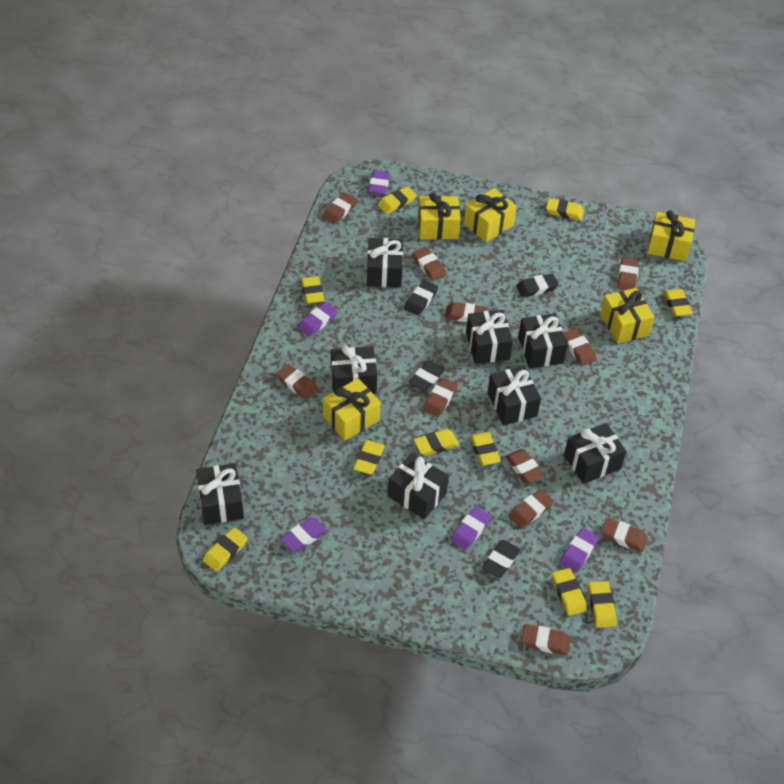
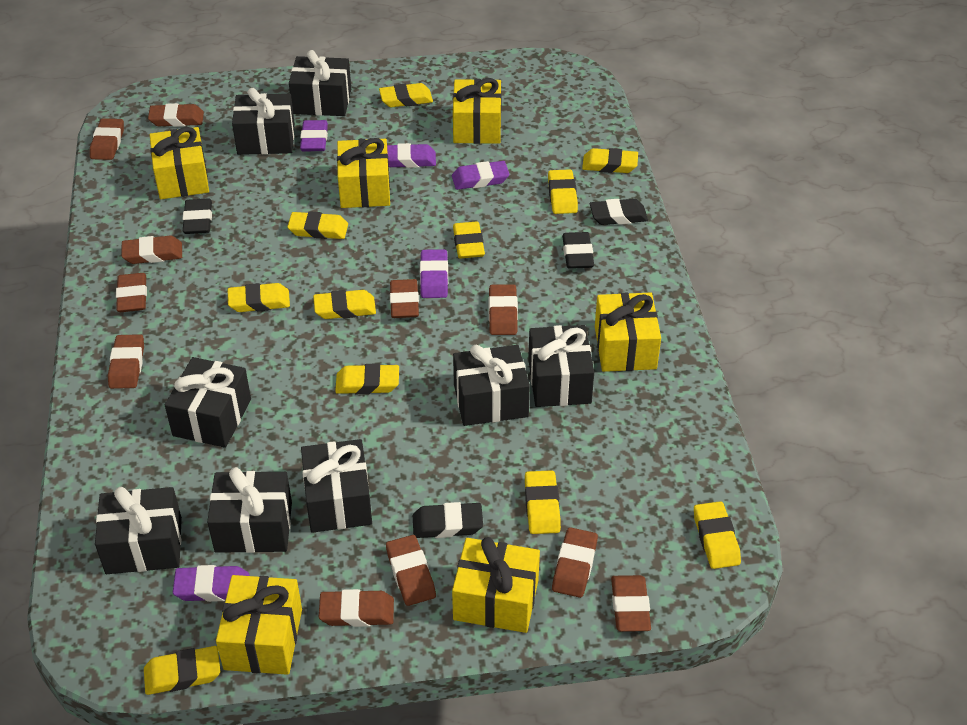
yellow eraser: 10 -> 11
yellow gift: 5 -> 6

